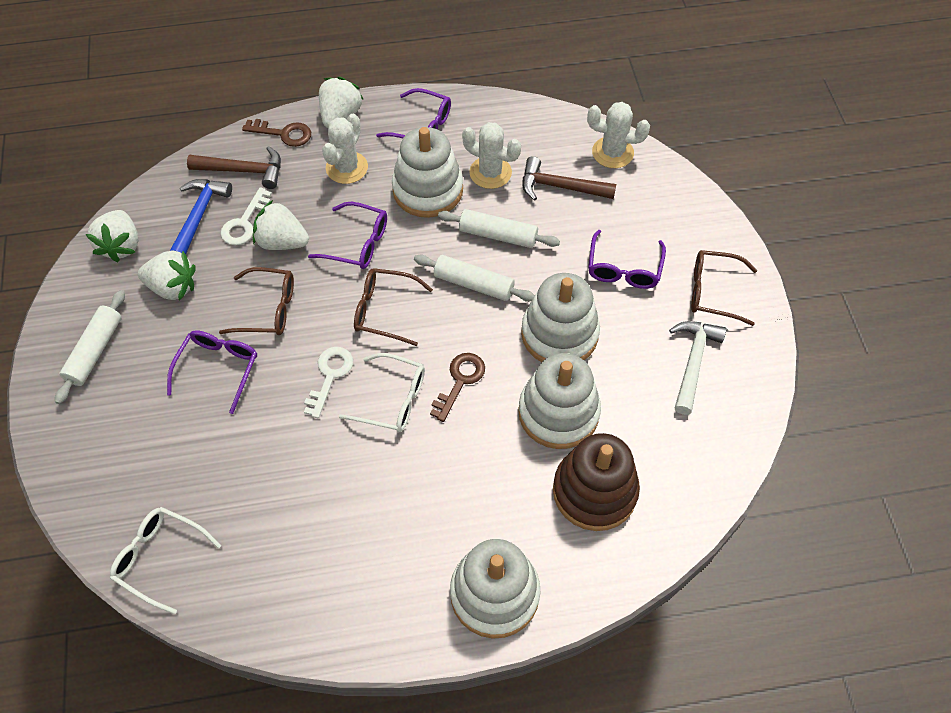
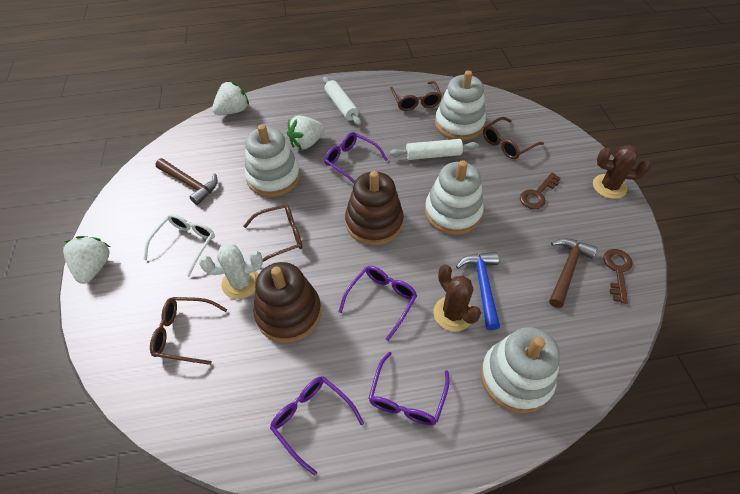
brown cactus: 0 -> 2
brown glasses: 3 -> 4
brown stacking toy: 1 -> 2
white cactus: 3 -> 1
white glasses: 2 -> 1
white hammer: 1 -> 0
white key: 2 -> 0
white rolling pin: 3 -> 2
white strawberry: 4 -> 3

